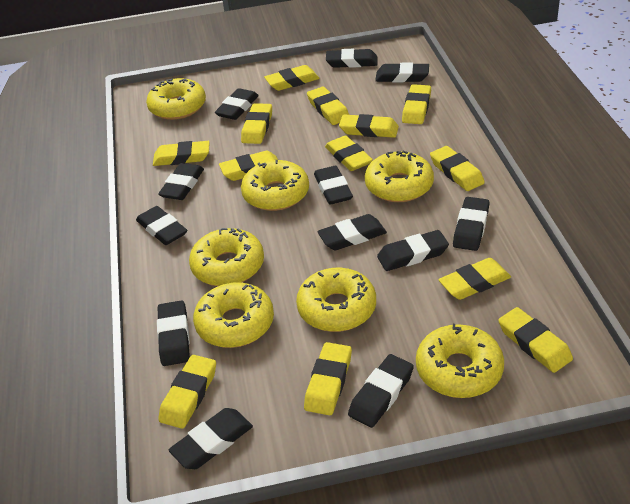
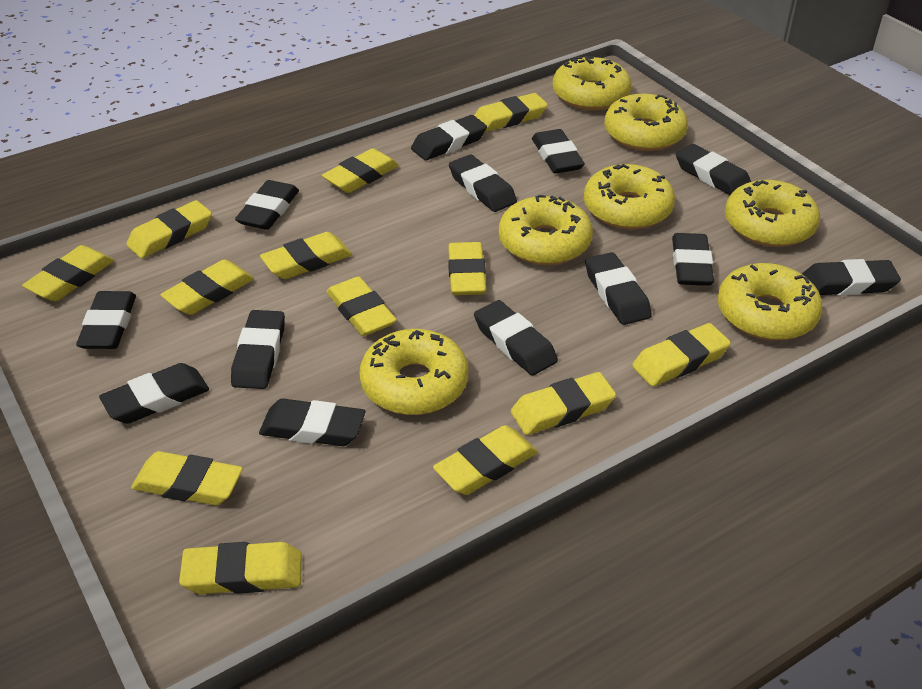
black eraser: 12 -> 13

